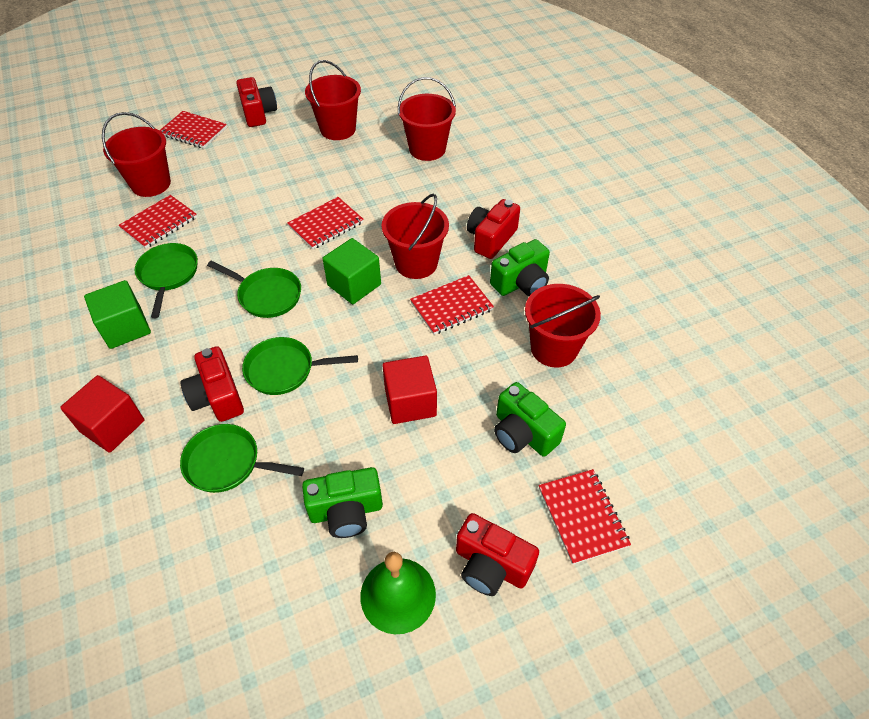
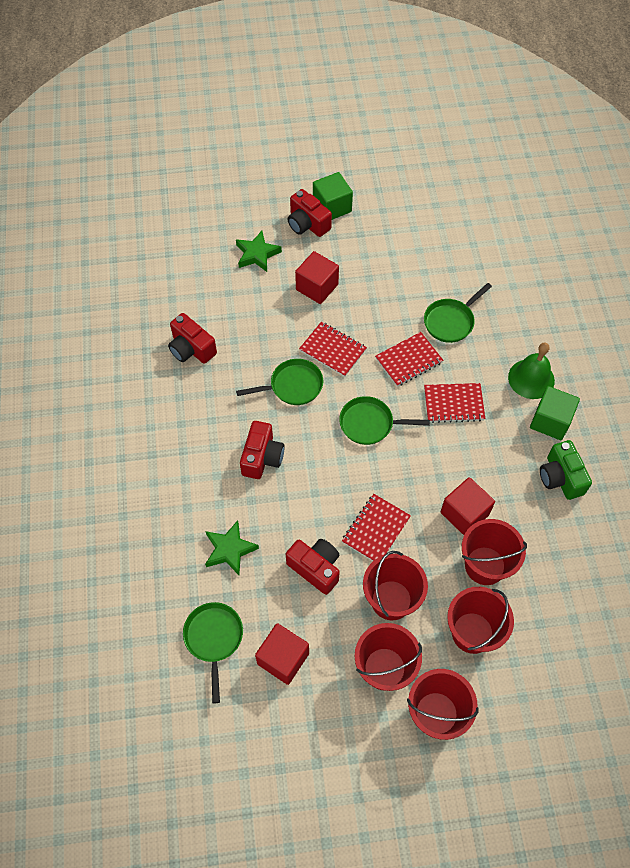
green camera: 3 -> 1
green star: 0 -> 2
red cube: 2 -> 3
red notebook: 5 -> 4

